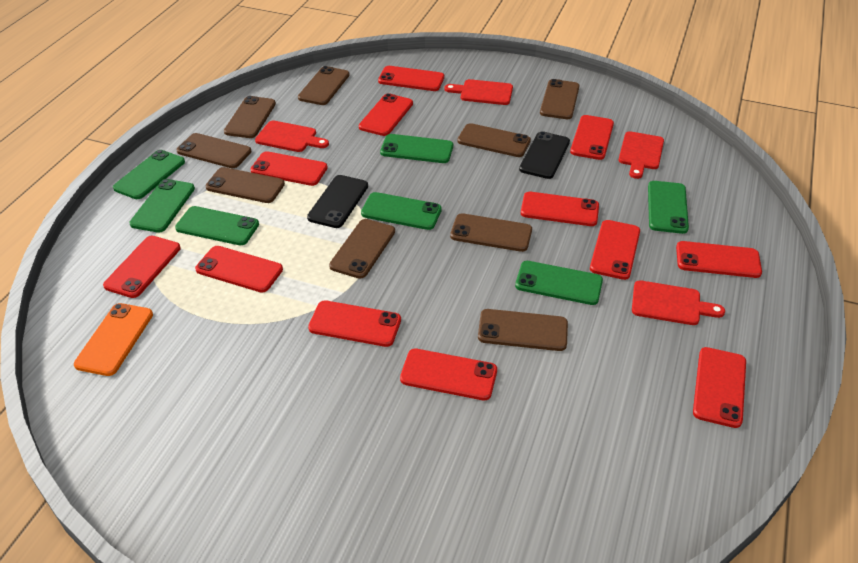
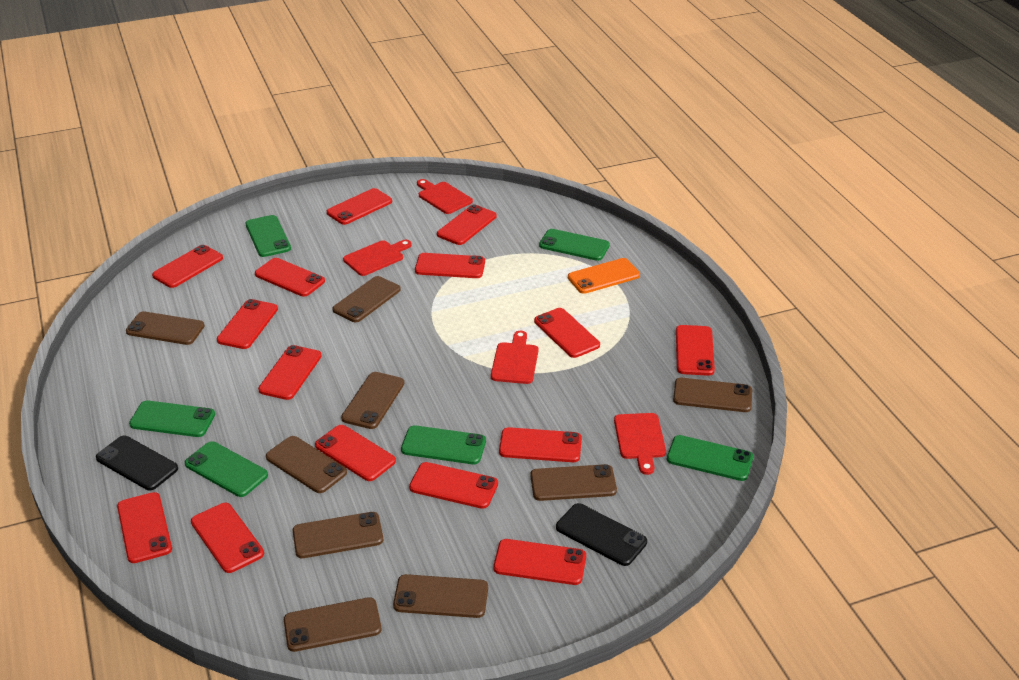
green phone: 7 -> 6
red phone: 12 -> 15

